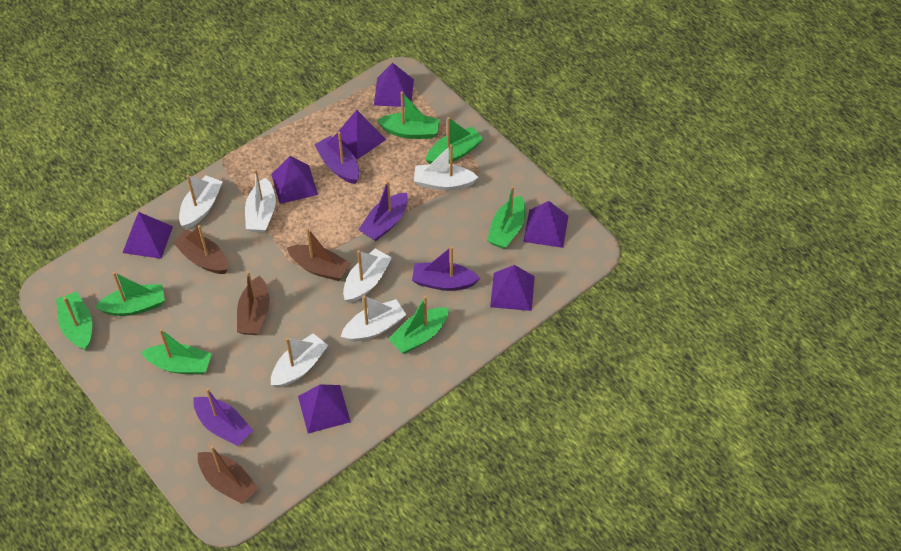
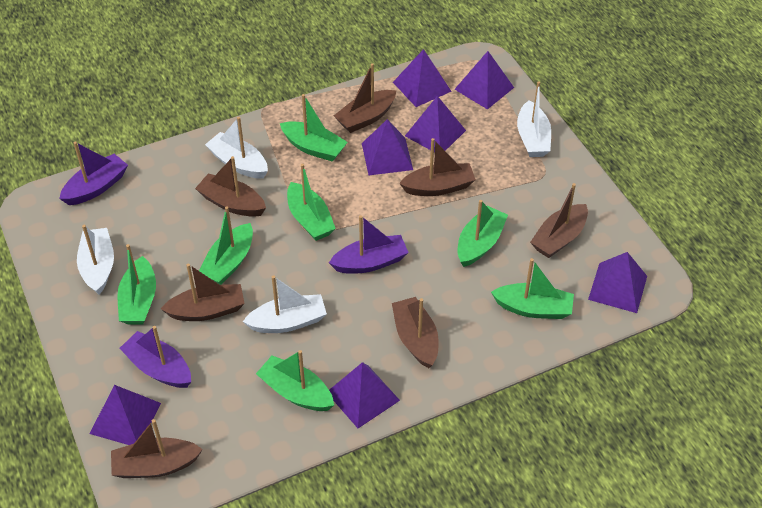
brown boat: 4 -> 7
purple boat: 4 -> 3
white boat: 6 -> 4

